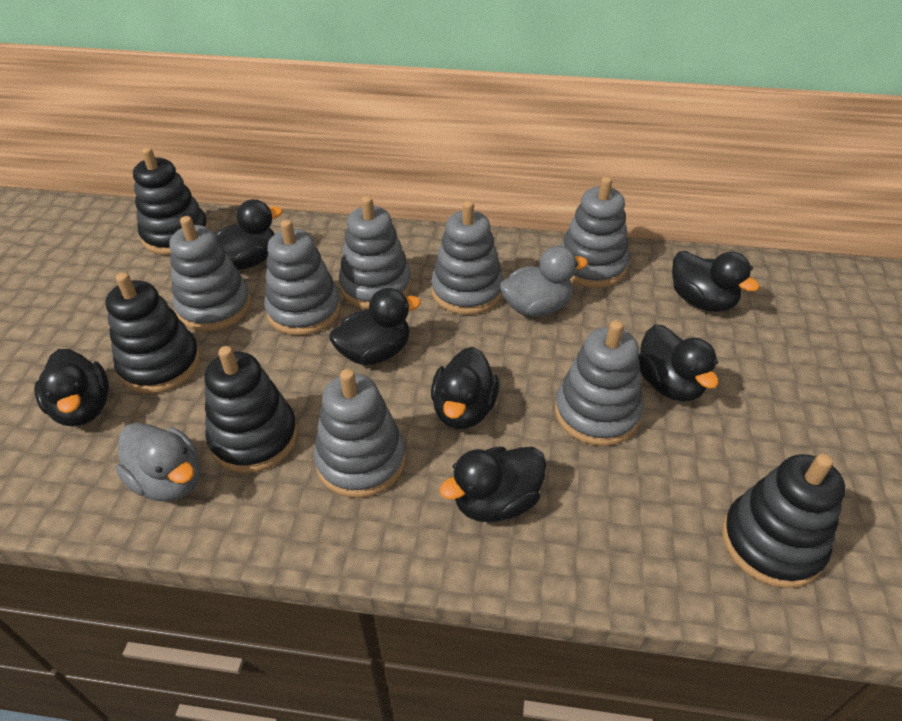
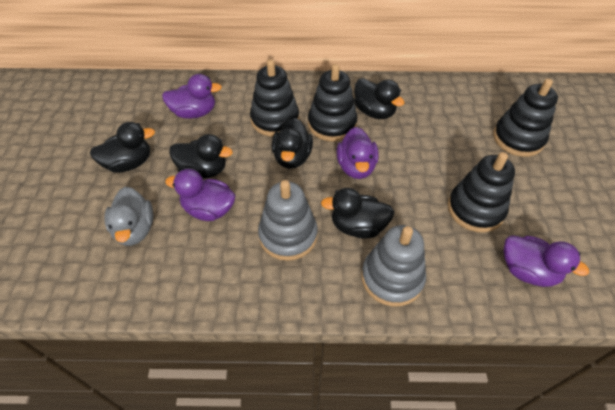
black duck: 7 -> 5
grey duck: 2 -> 1
grey stacking toy: 7 -> 2
purple duck: 0 -> 4

